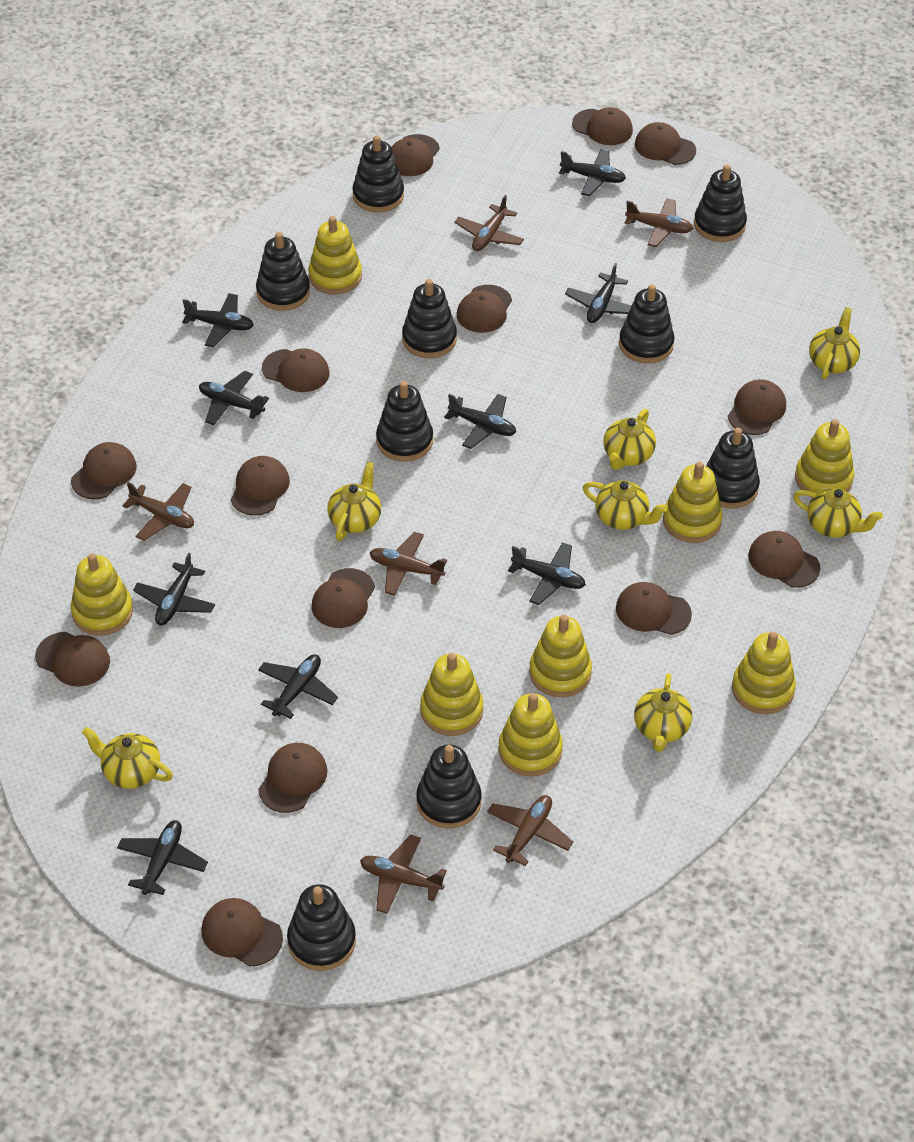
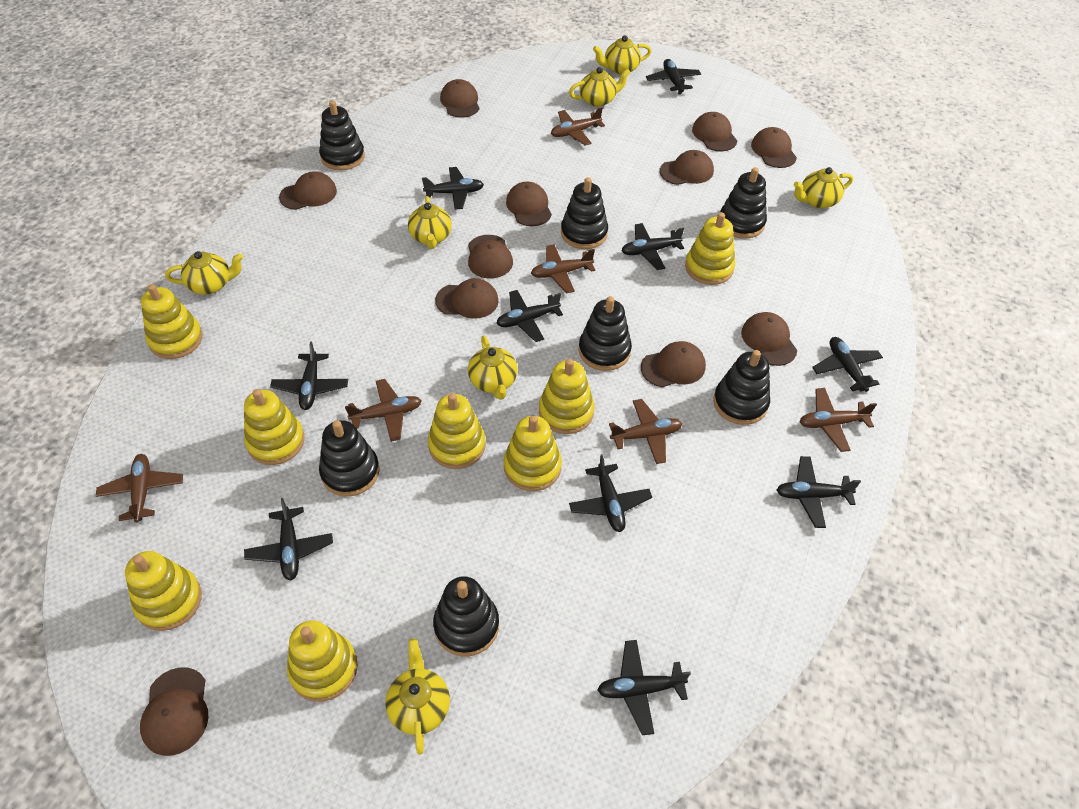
black plane: 9 -> 10
black stacking toy: 9 -> 7
brown cap: 14 -> 11

